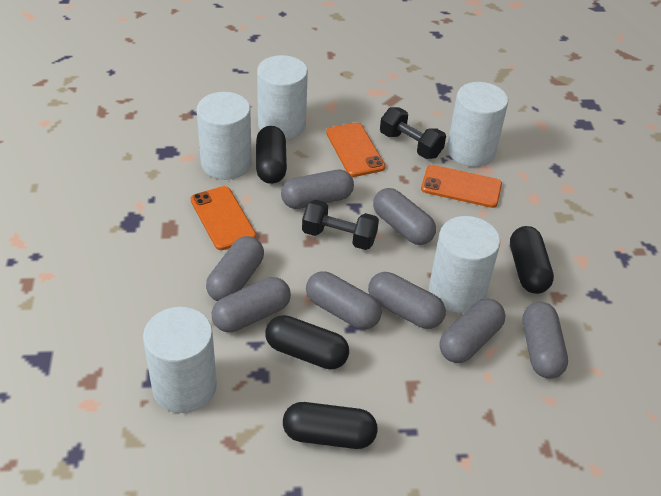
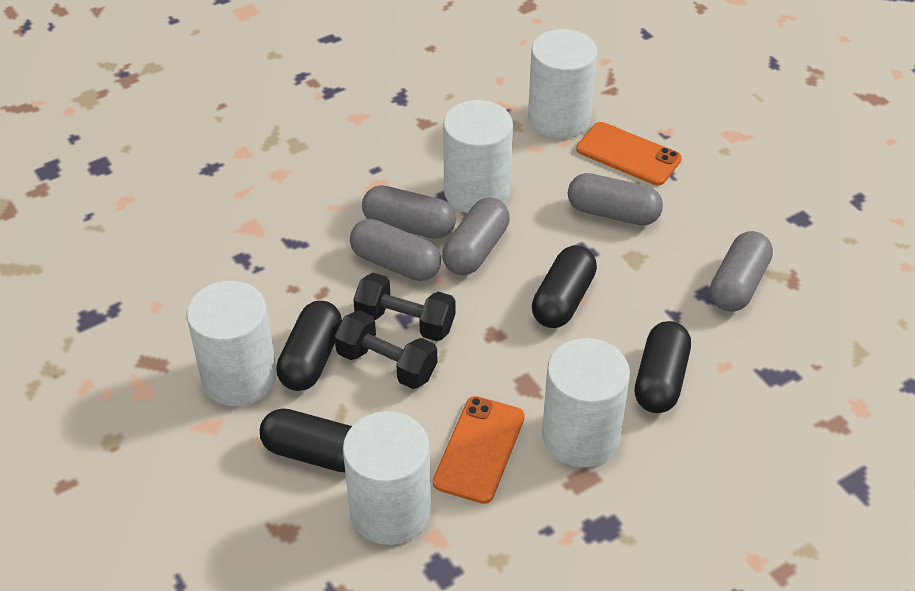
grey capsule: 8 -> 5
orange phone: 3 -> 2

